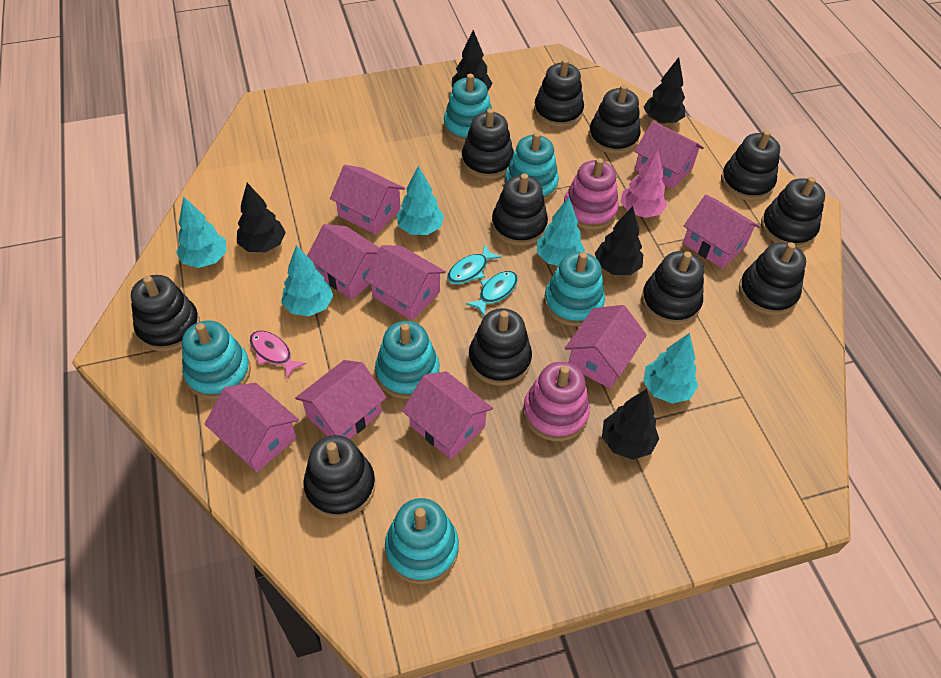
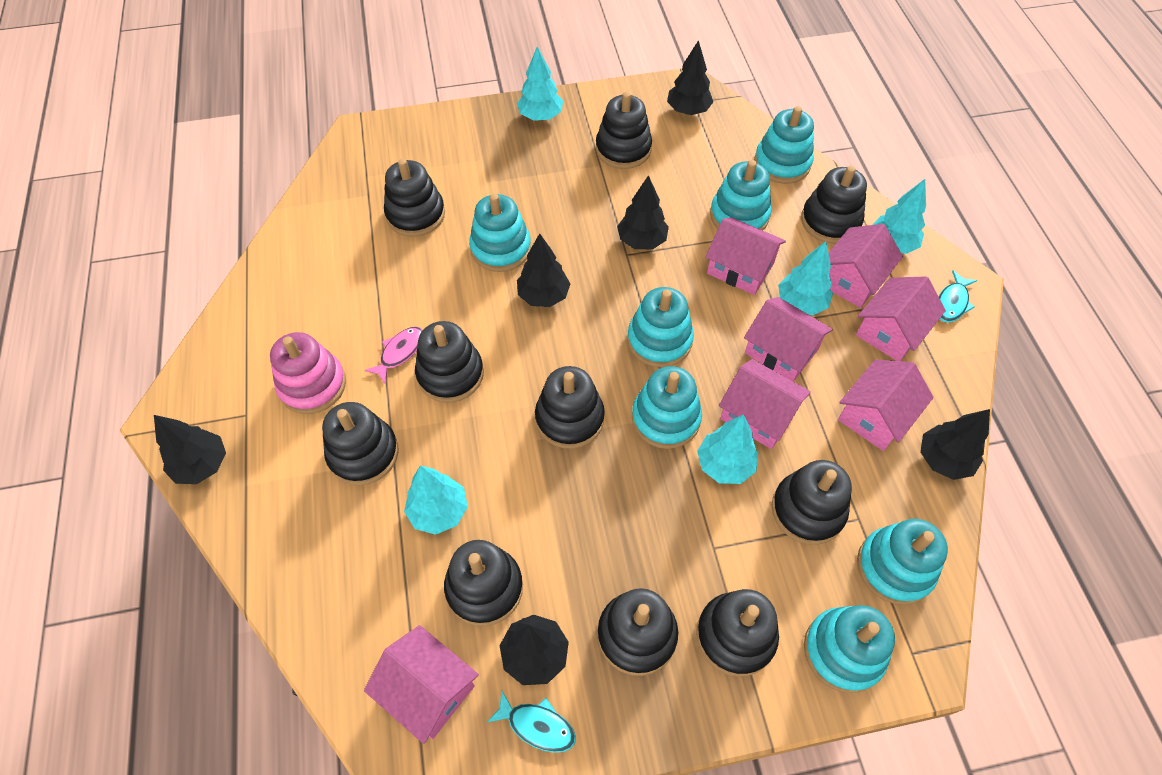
black stacking toy: 11 -> 10
black tree: 5 -> 6
pink house: 9 -> 7
pink stacking toy: 2 -> 1
pink tree: 1 -> 0
turquoise stacking toy: 6 -> 7

